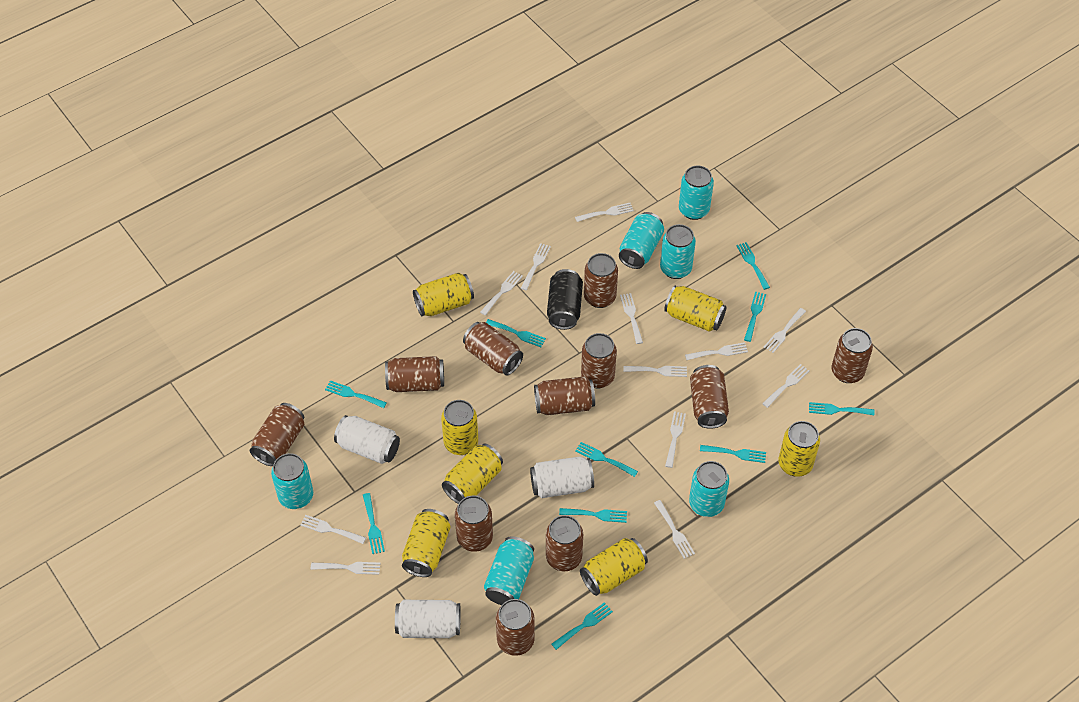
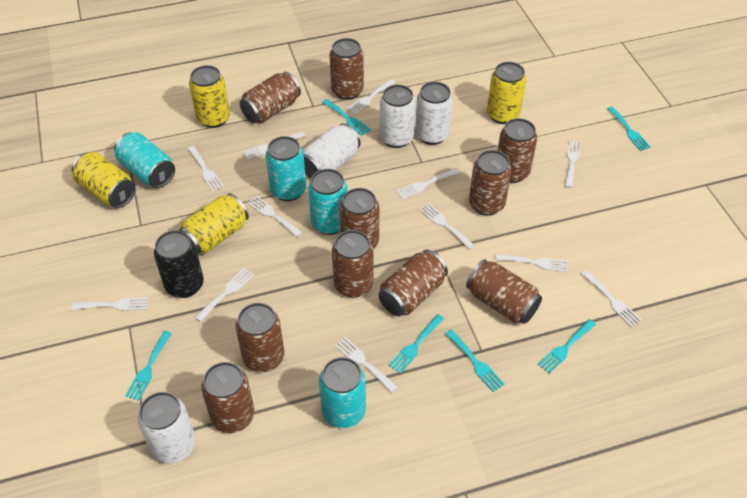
brown can: 11 -> 10
turquoise can: 6 -> 4
turquoise fork: 10 -> 6
white can: 3 -> 4
yellow can: 7 -> 4

